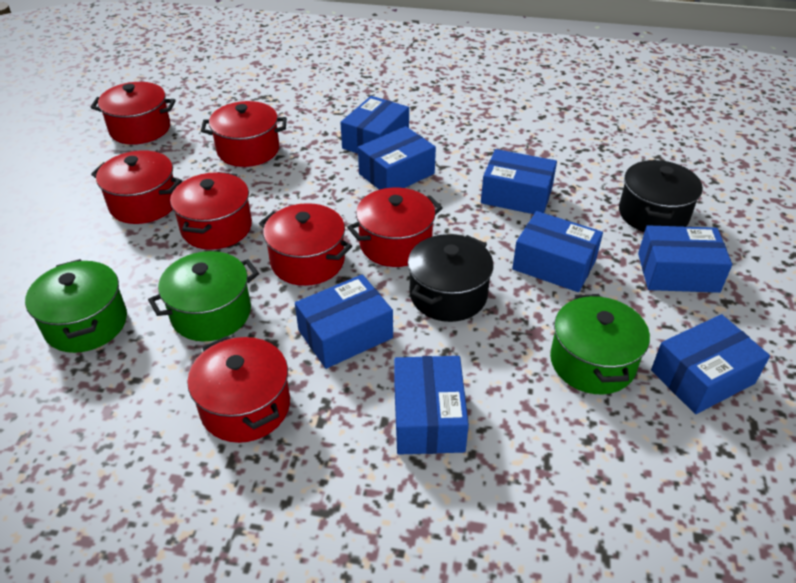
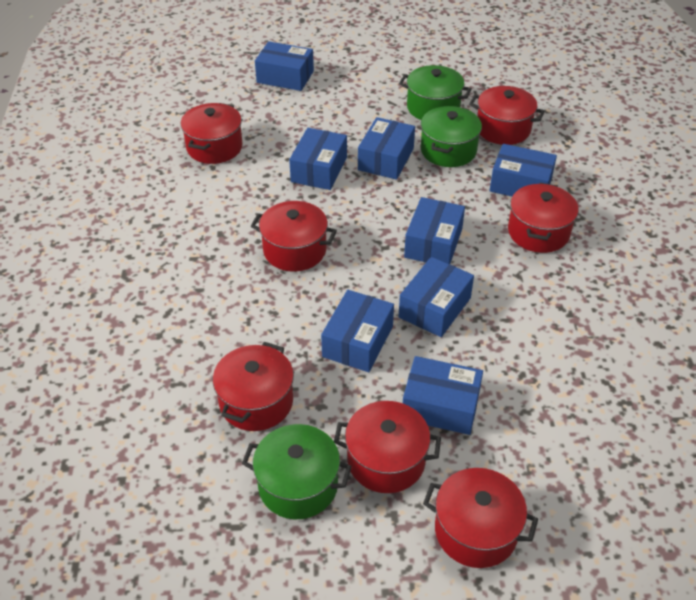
black pot: 2 -> 0

